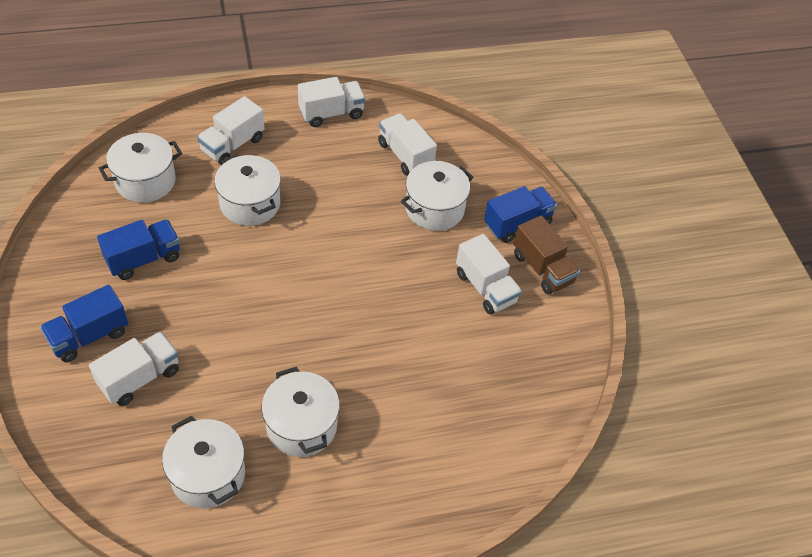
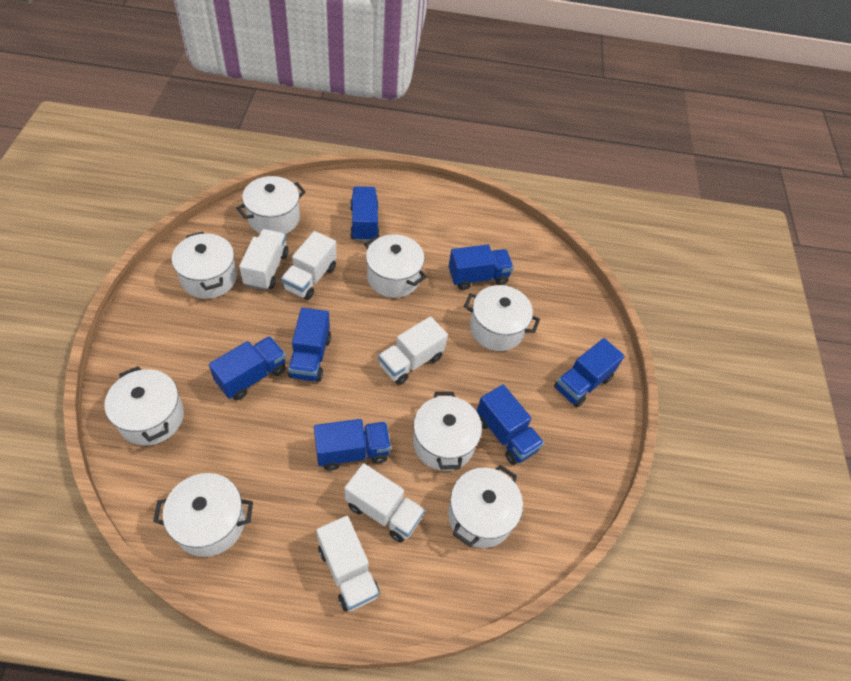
blue truck: 3 -> 7
brown truck: 1 -> 0
white pot: 5 -> 8

